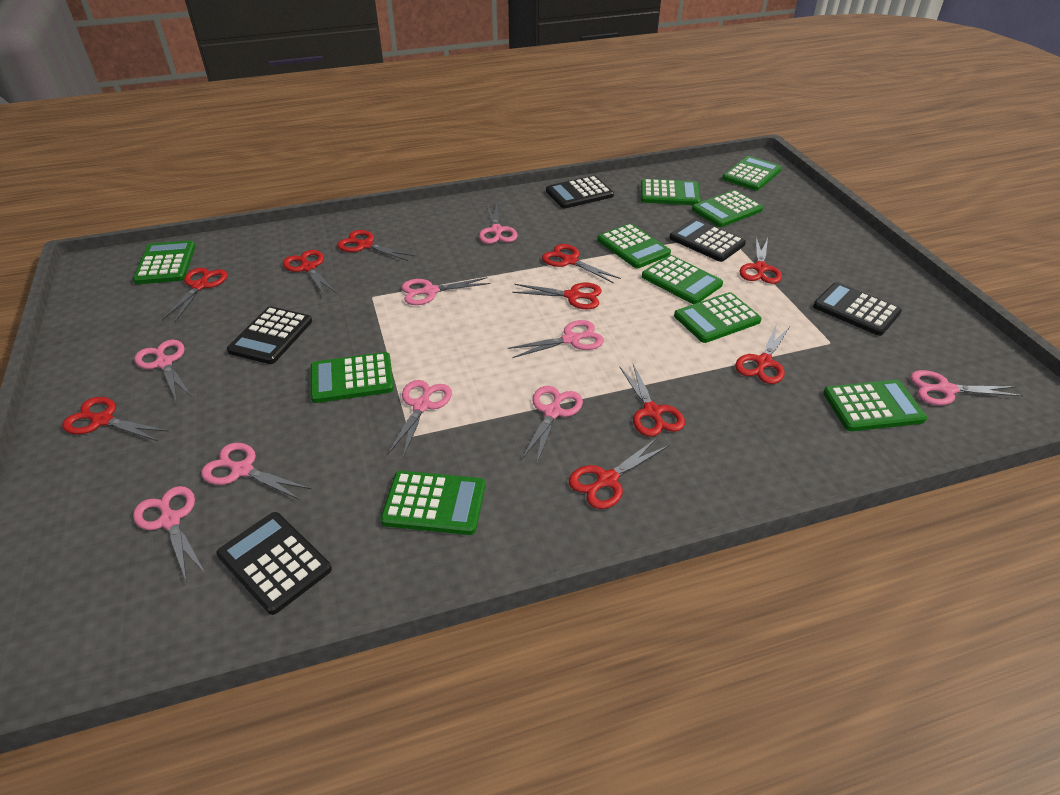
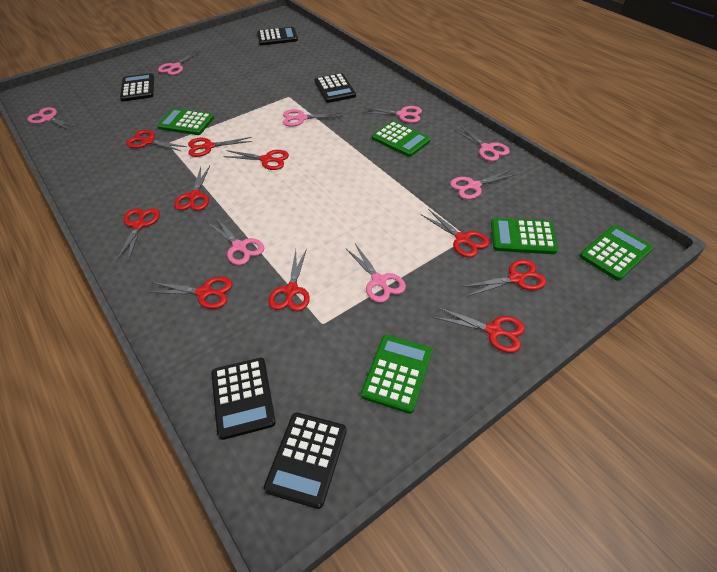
green calculator: 10 -> 5
pink scissors: 9 -> 8

